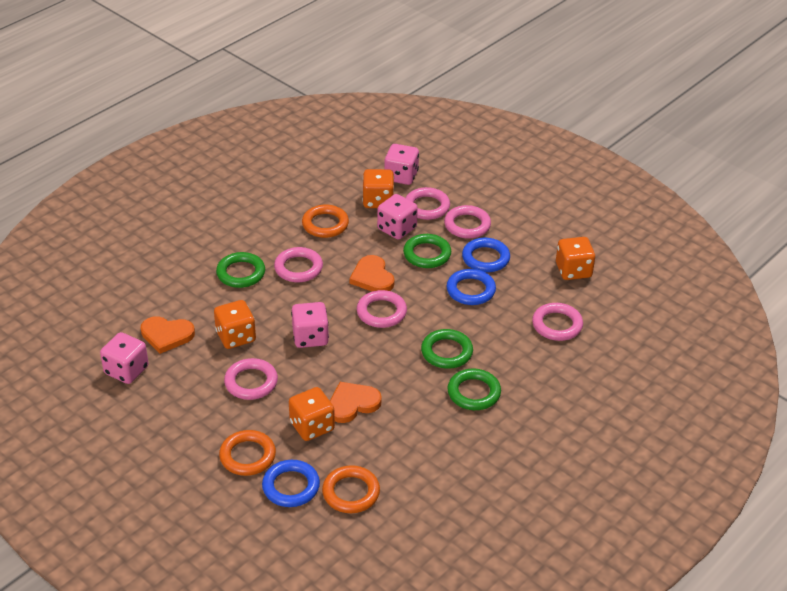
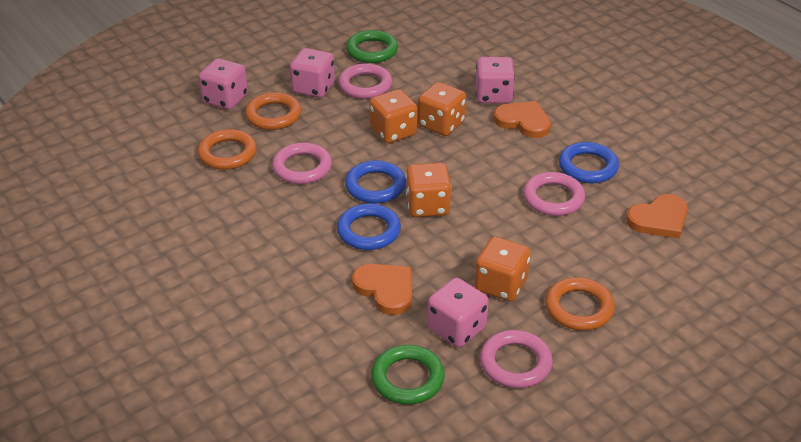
green ring: 4 -> 2
pink ring: 6 -> 4

